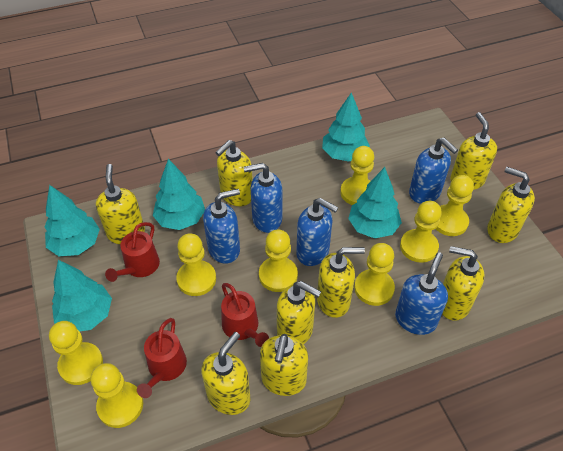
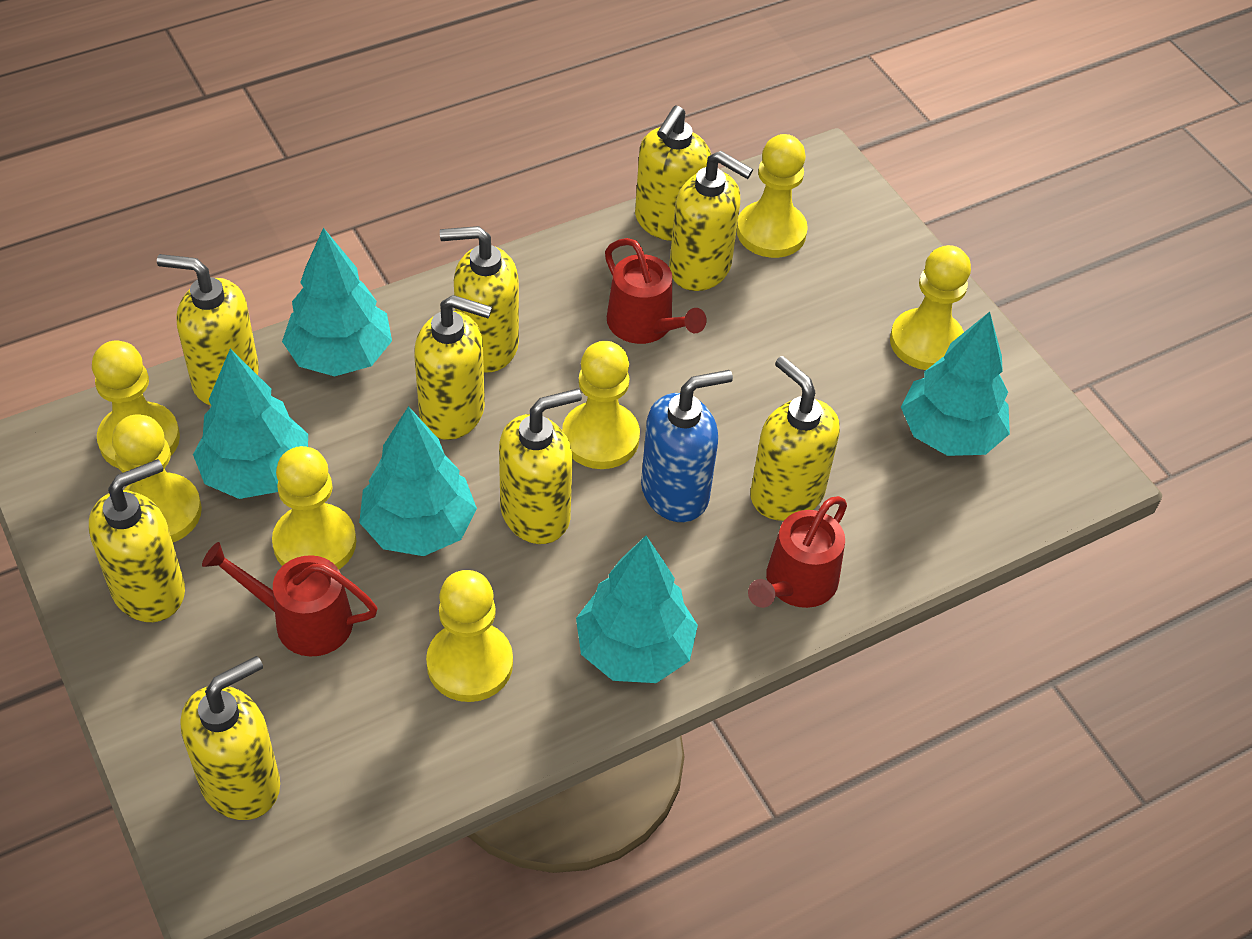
blue soap dispenser: 5 -> 1
yellow pawn: 8 -> 7

